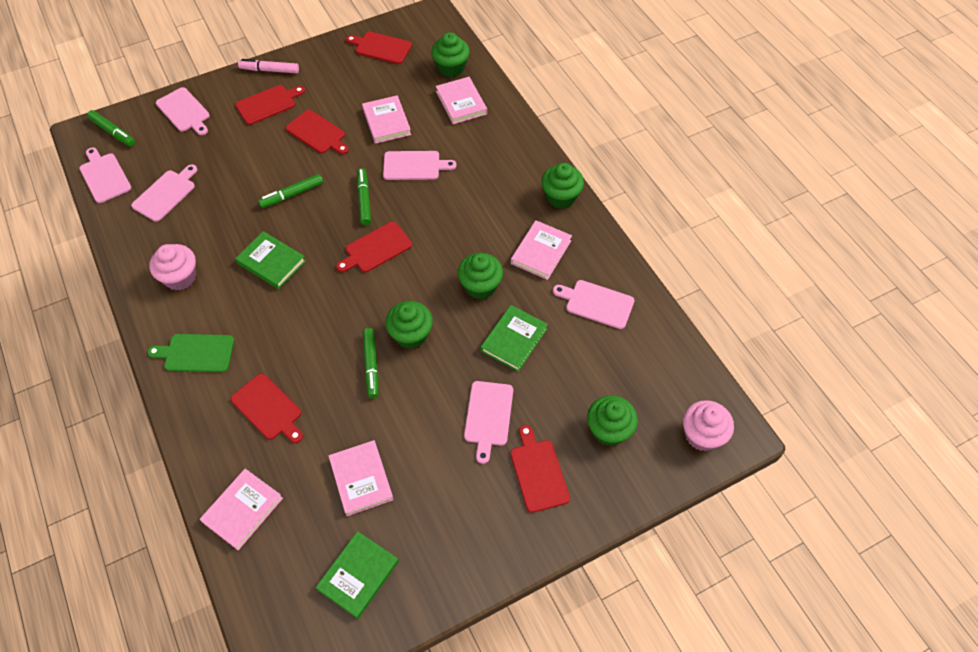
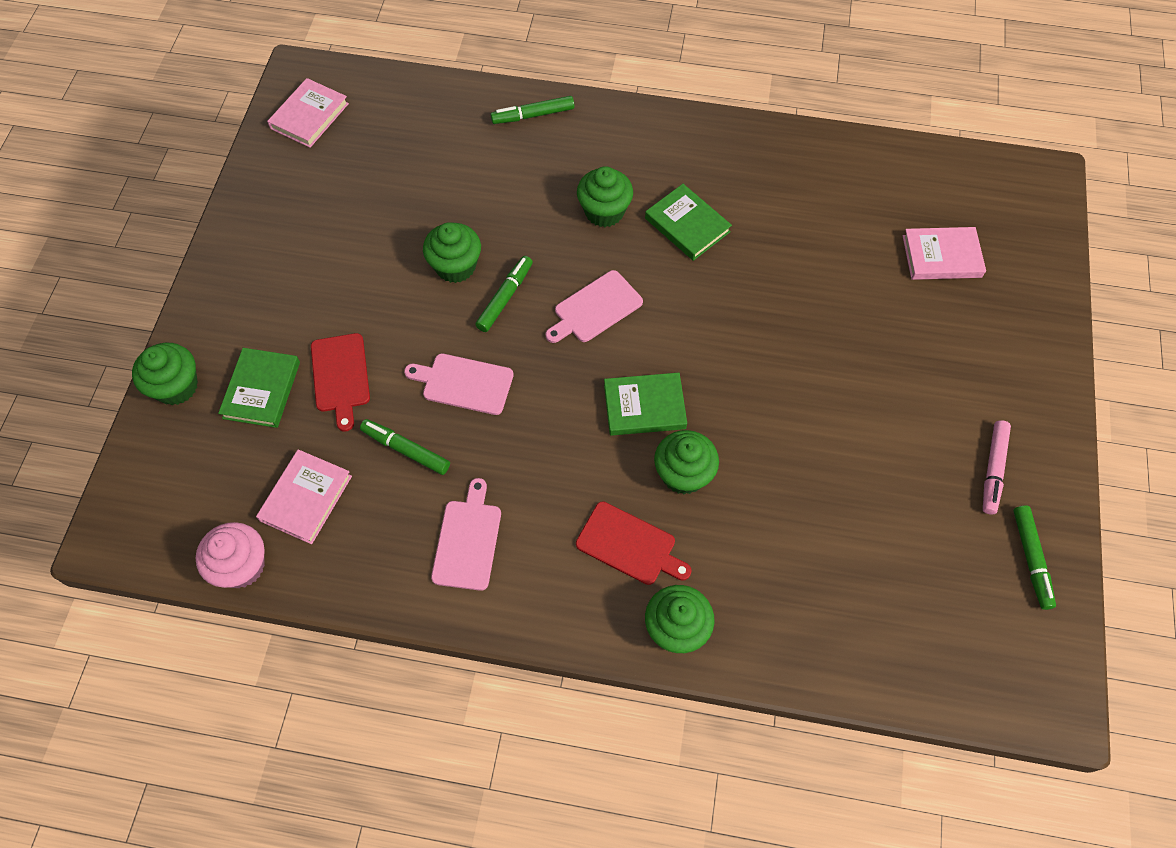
green cutting board: 1 -> 0
pink book: 5 -> 3
pink cupcake: 2 -> 1
pink cutting board: 6 -> 3
red cutting board: 6 -> 2

